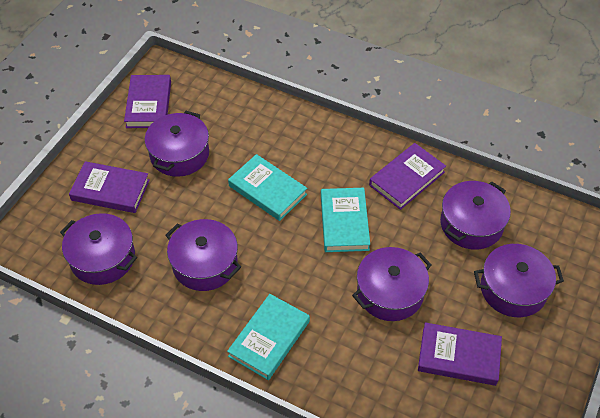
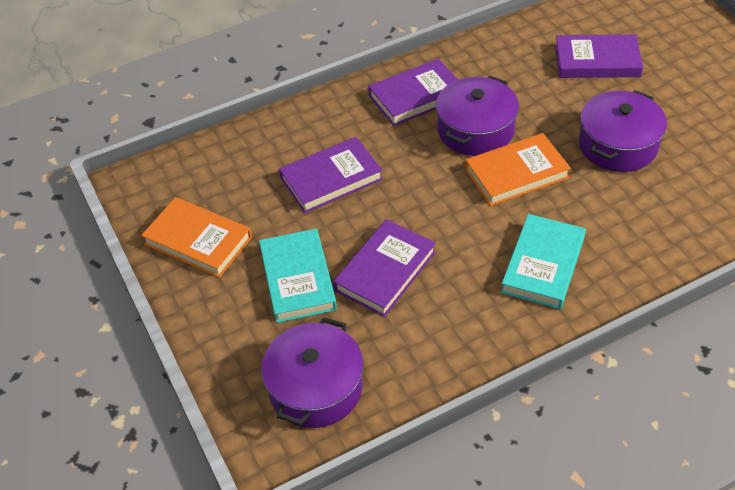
orange book: 0 -> 2
purple pot: 6 -> 3
turquoise book: 3 -> 2

